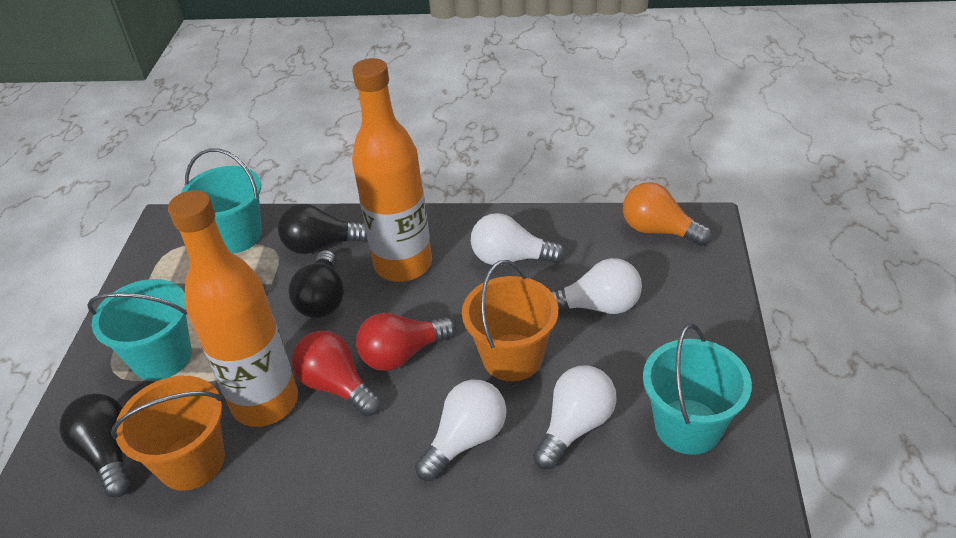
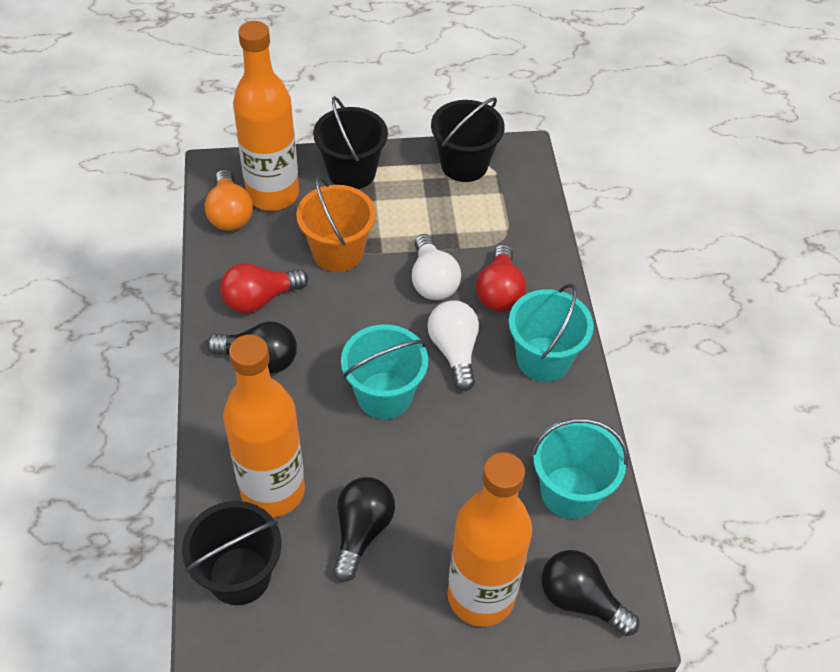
black bucket: 0 -> 3
orange bottle: 2 -> 3
orange bucket: 2 -> 1
white light bulb: 4 -> 2

